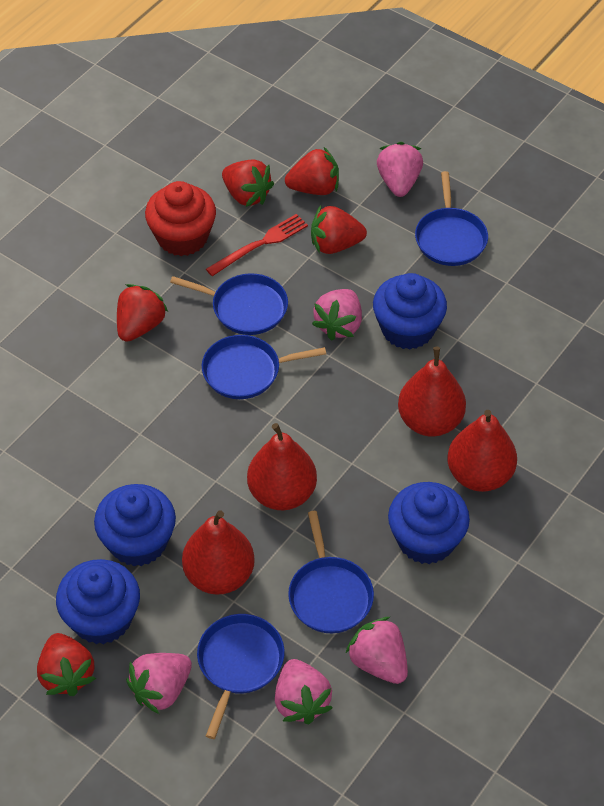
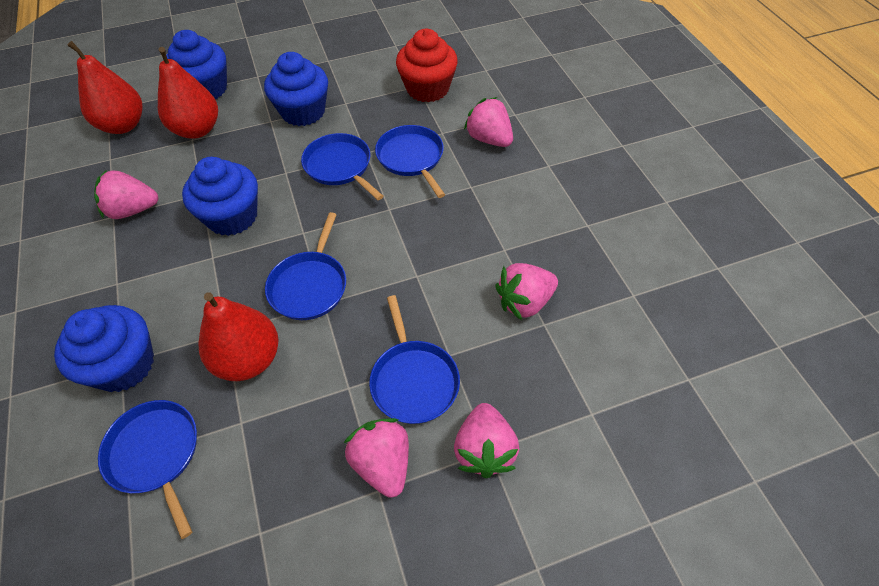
red fork: 1 -> 0
red pear: 4 -> 3
red strawberry: 5 -> 0

